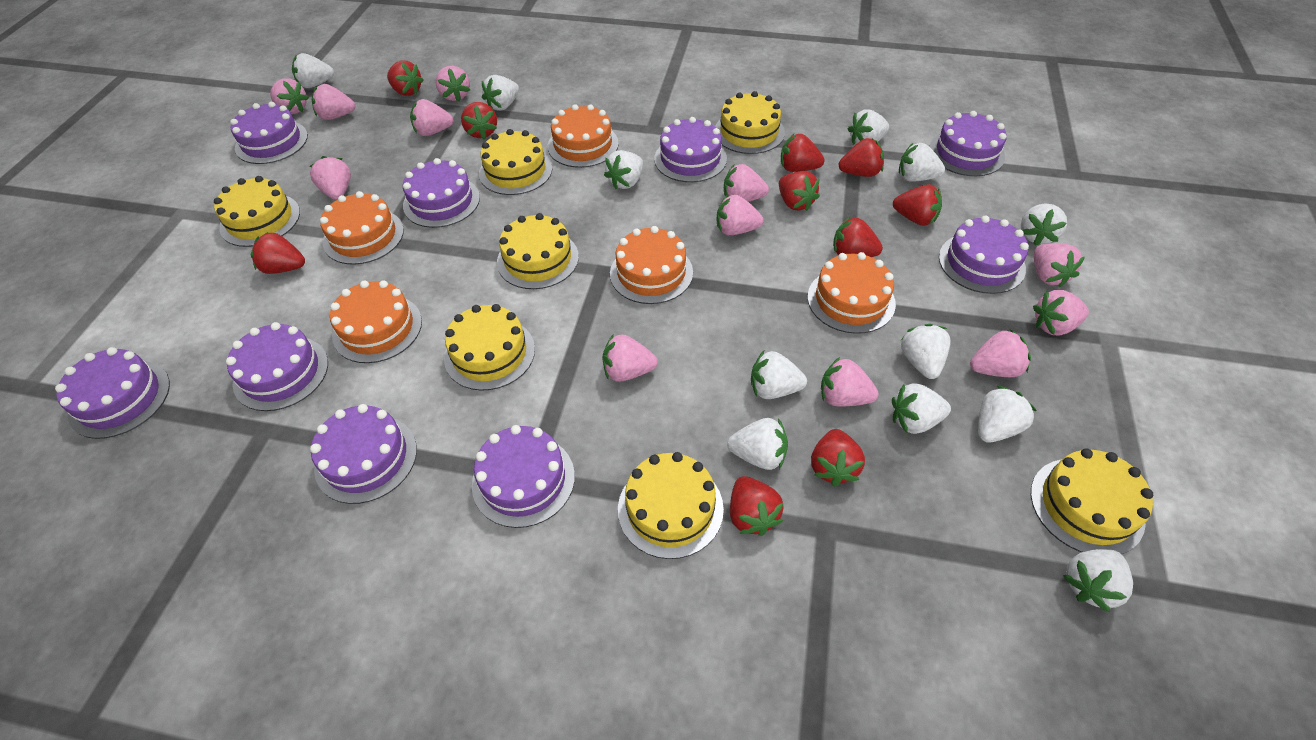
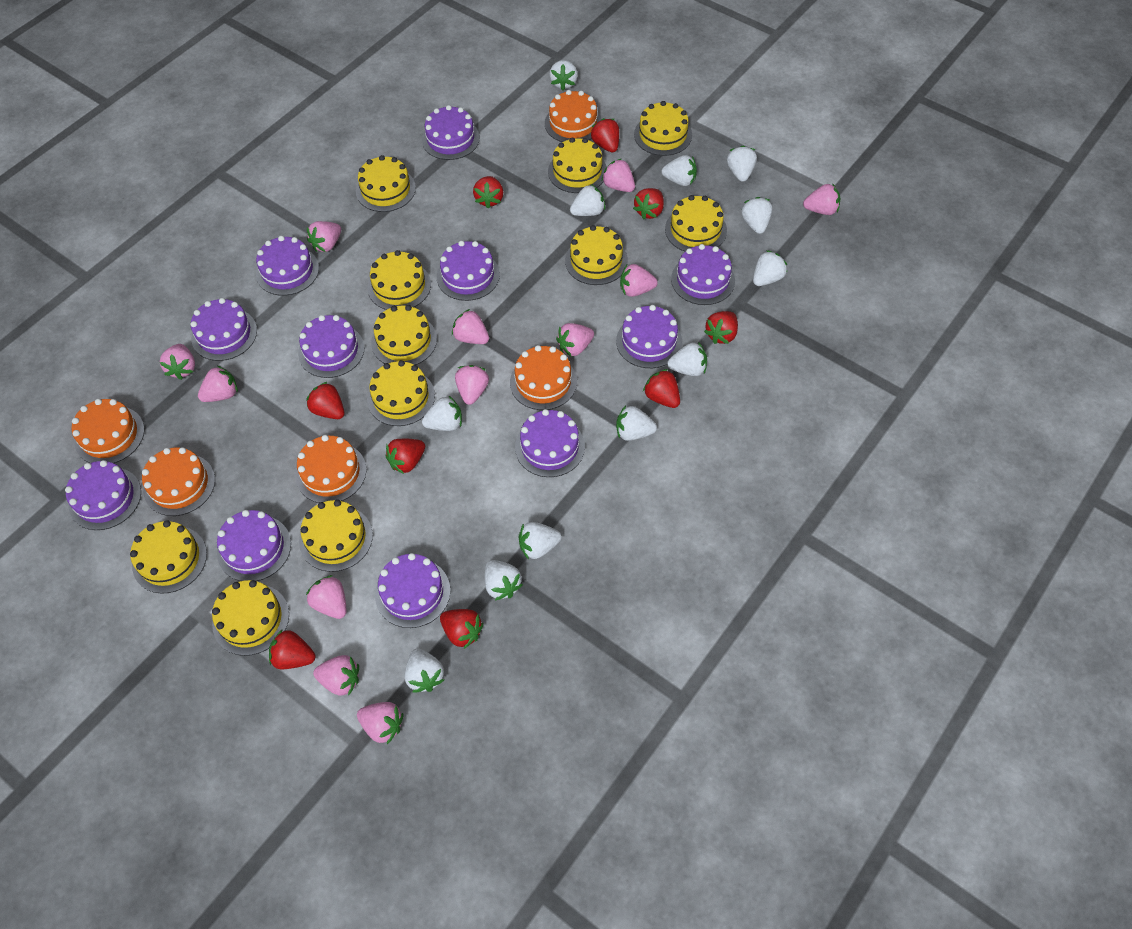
purple cake: 9 -> 11
red strawberry: 10 -> 9
yellow cake: 7 -> 11

